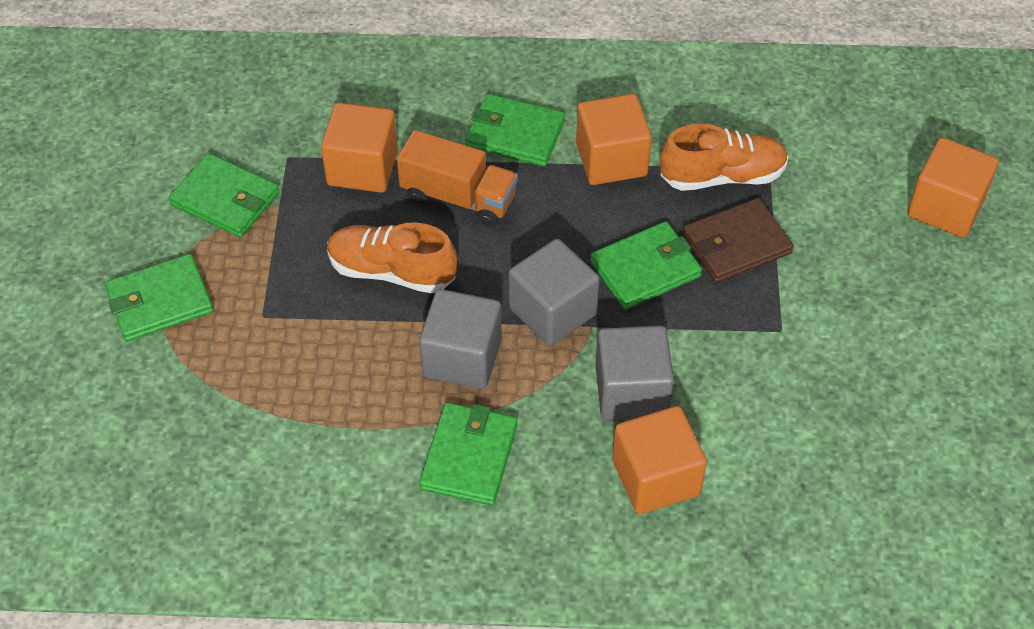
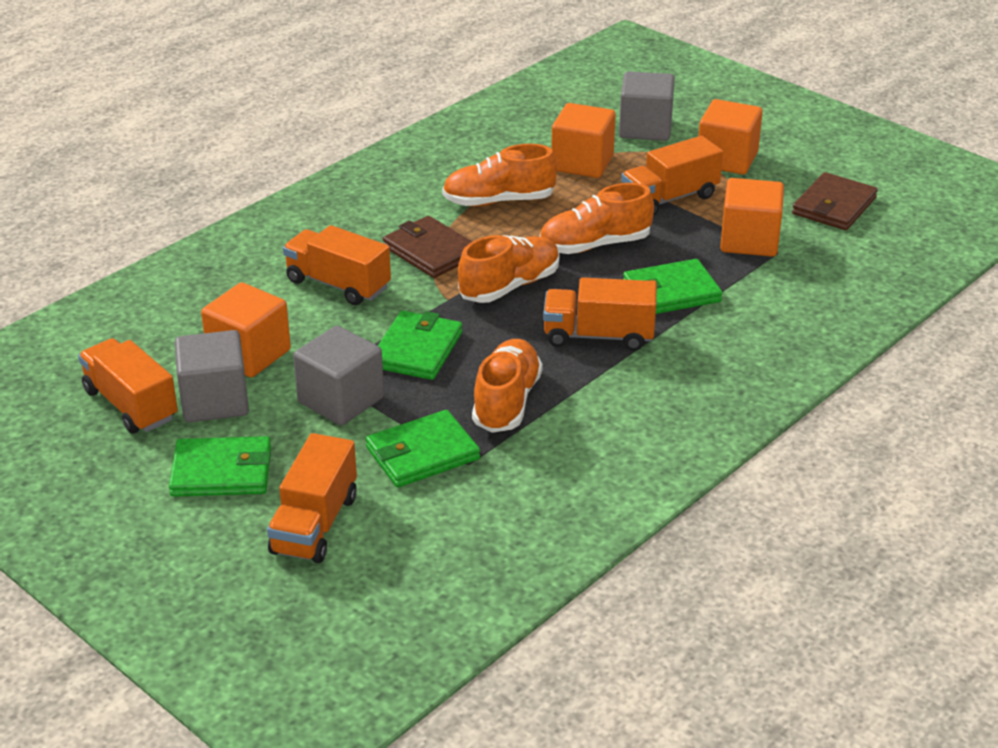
brown wallet: 1 -> 2
green wallet: 5 -> 4
orange shoe: 2 -> 4
orange truck: 1 -> 5

